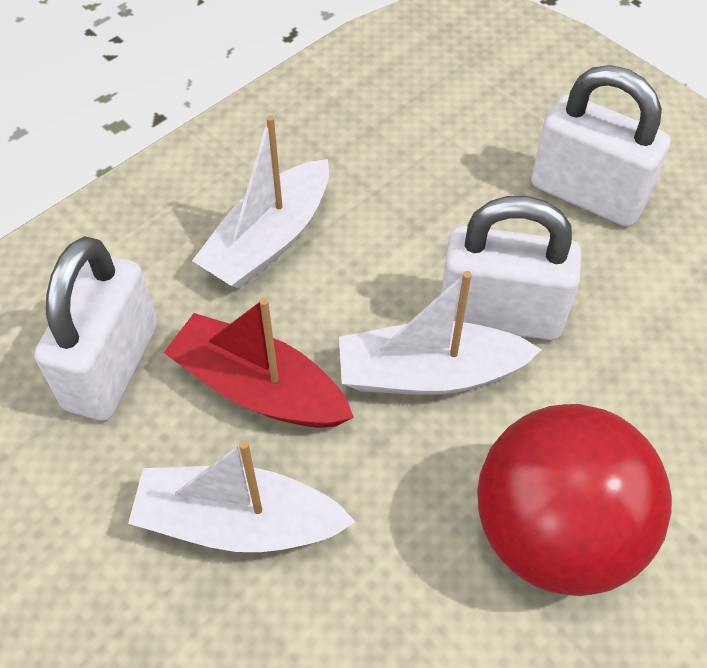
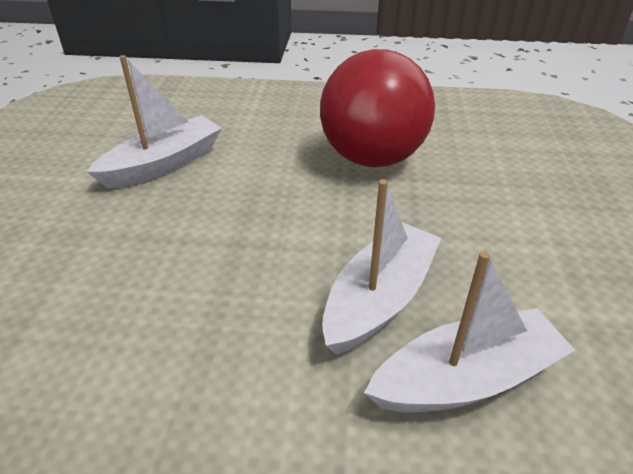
red boat: 1 -> 0
white padlock: 3 -> 0

